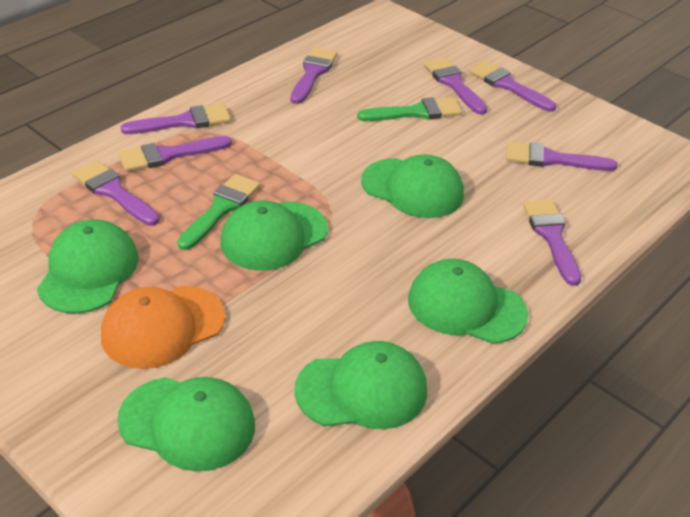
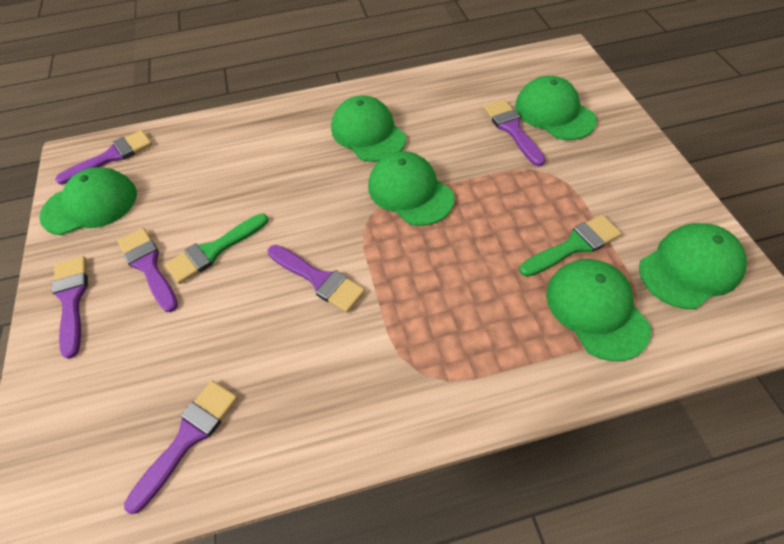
orange cap: 1 -> 0
purple brush: 8 -> 6

